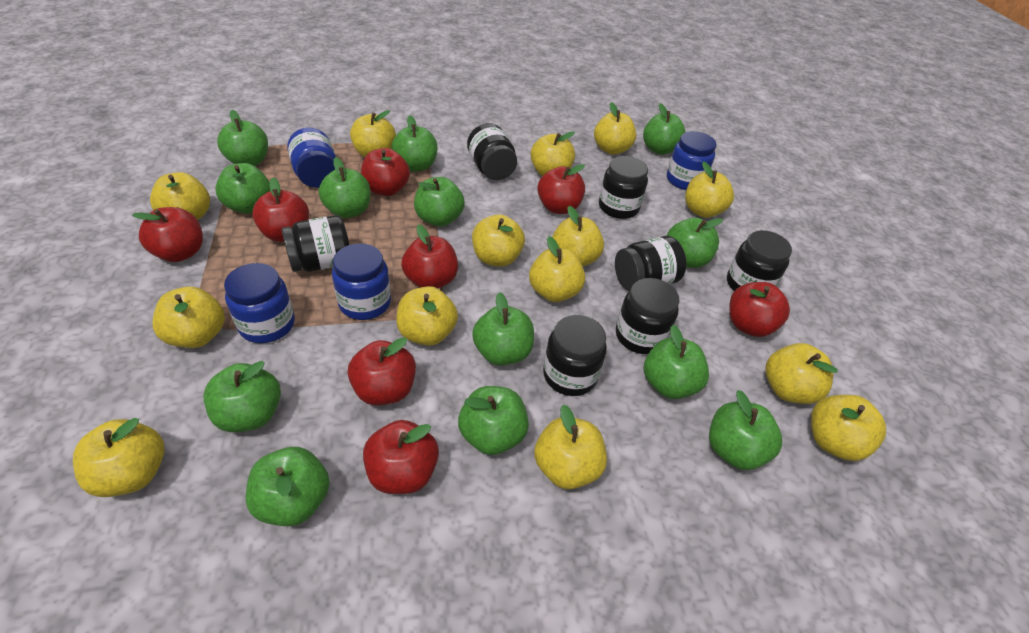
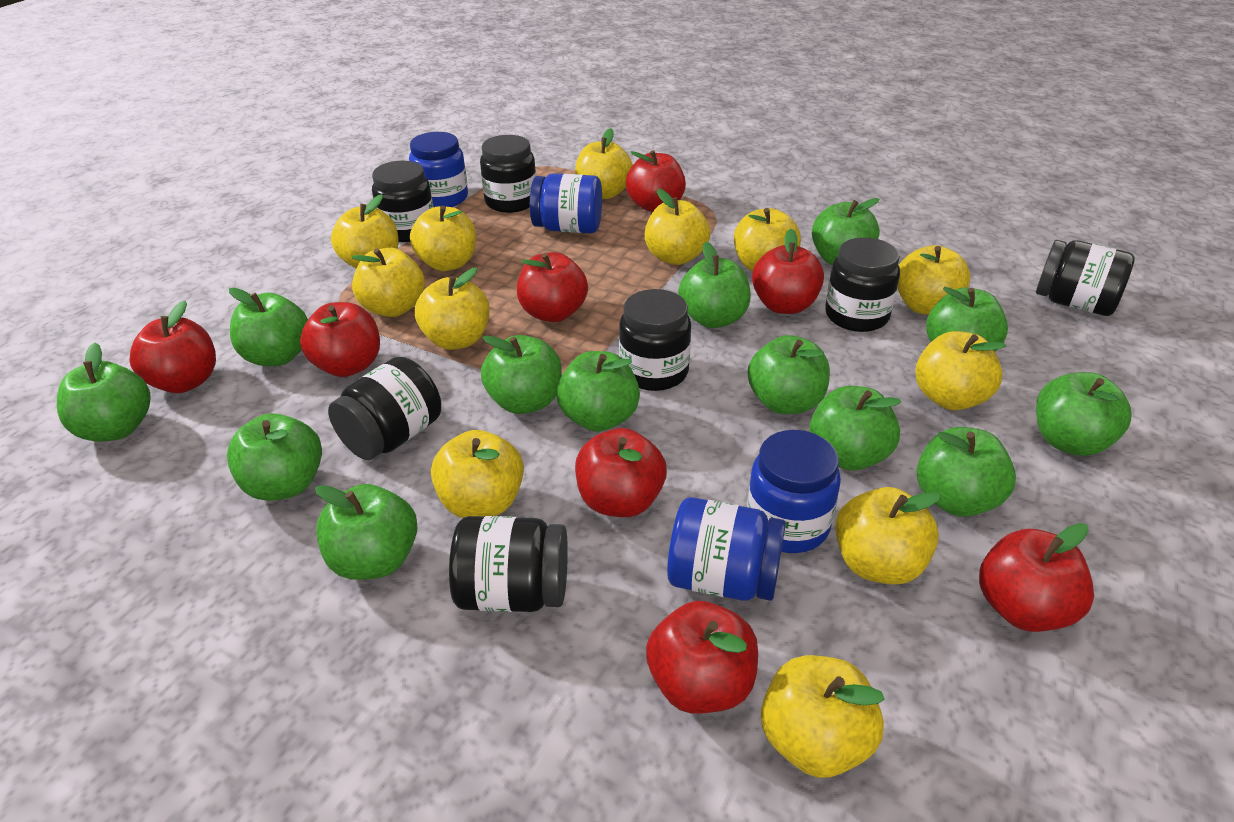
yellow apple: 14 -> 12

